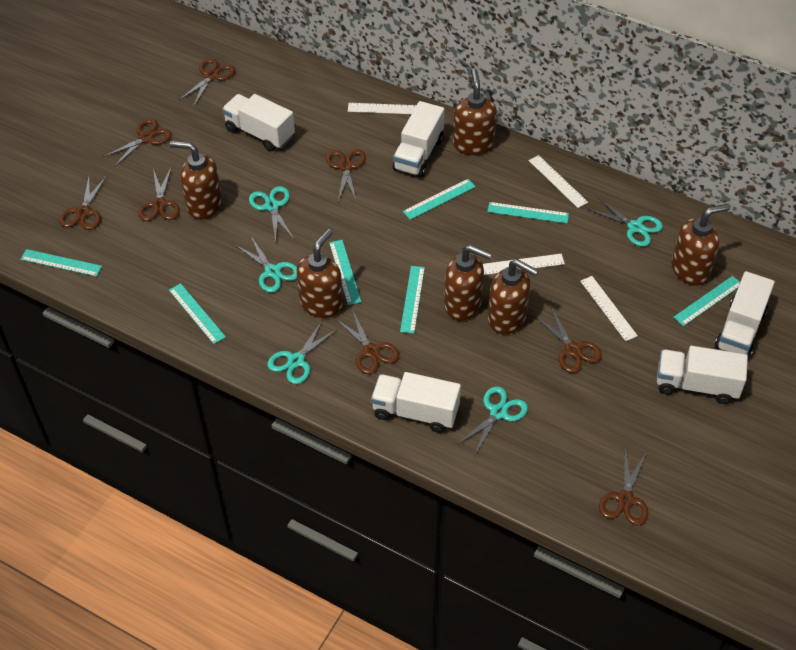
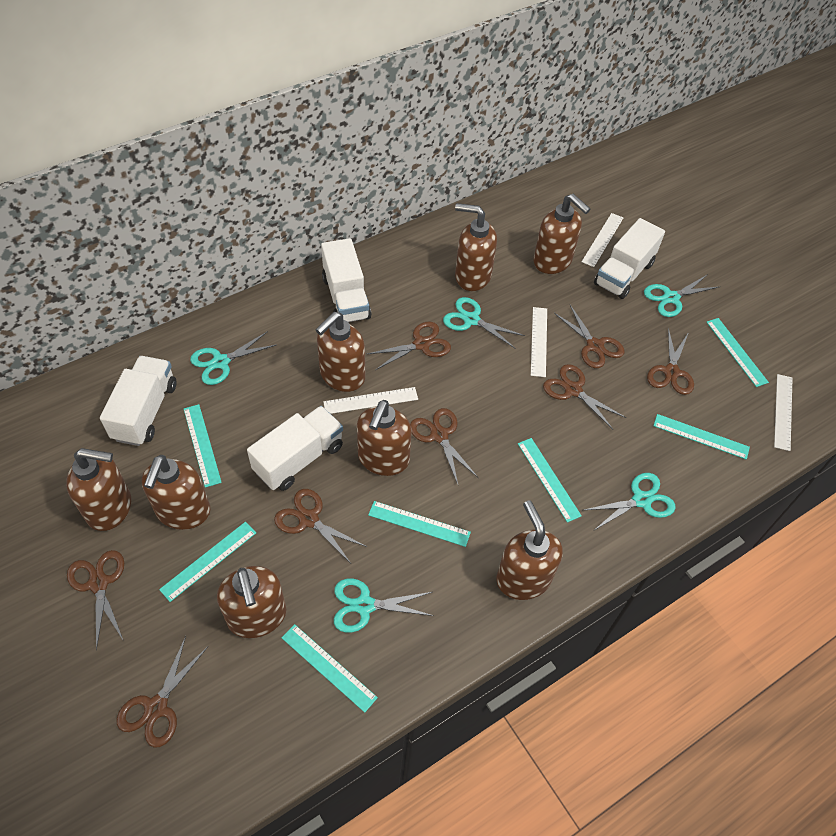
brown soap dispenser: 6 -> 8
white truck: 5 -> 4

